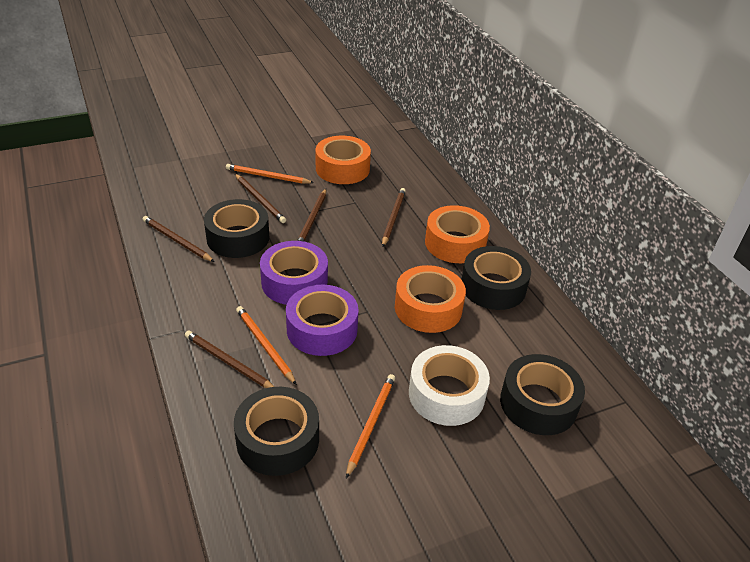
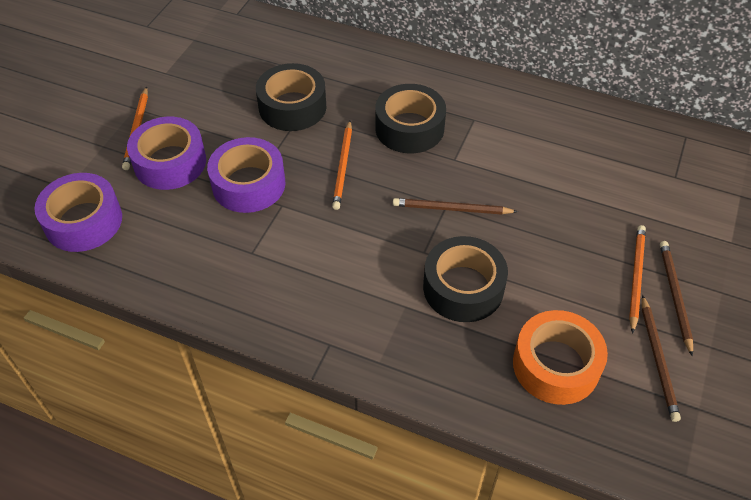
black tape: 4 -> 3
brown pencil: 5 -> 3
orange tape: 3 -> 1
purple tape: 2 -> 3
white tape: 1 -> 0

